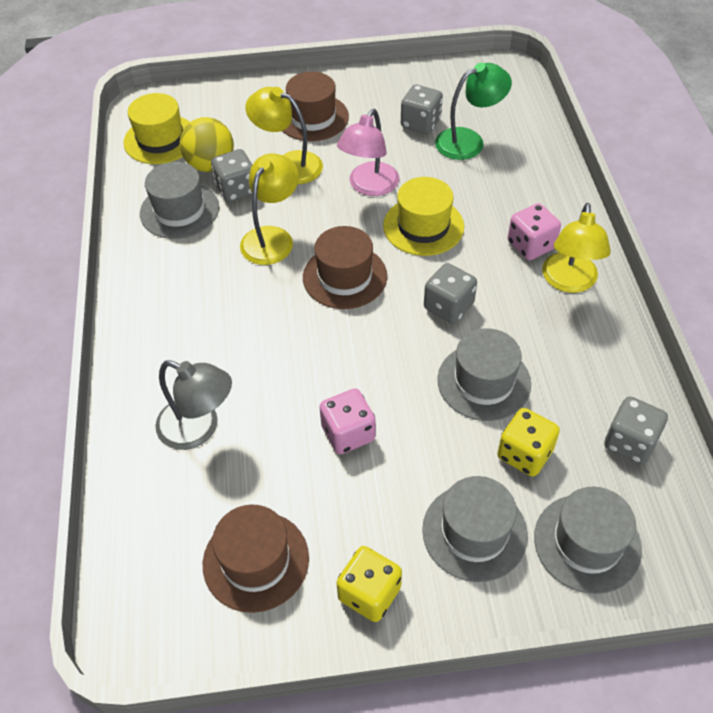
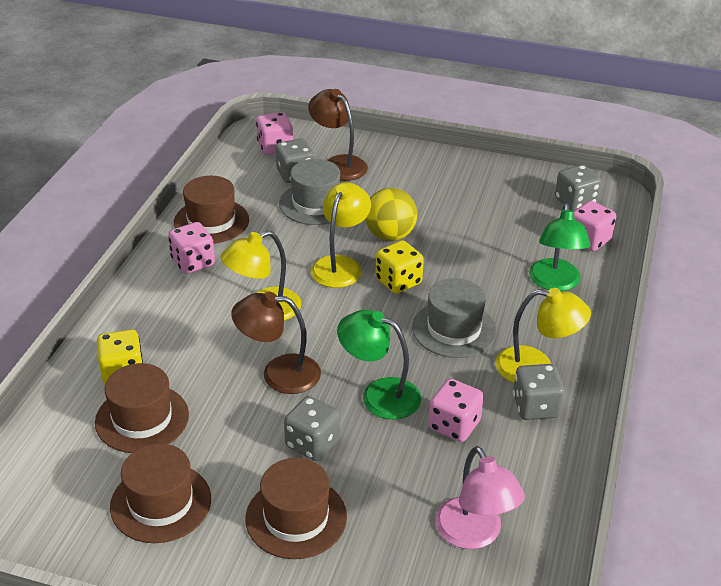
brown hat: 3 -> 4
brown lamp: 0 -> 2
green lamp: 1 -> 2
grey hat: 4 -> 2
grey lamp: 1 -> 0
pink dice: 2 -> 4
yellow hat: 2 -> 0

